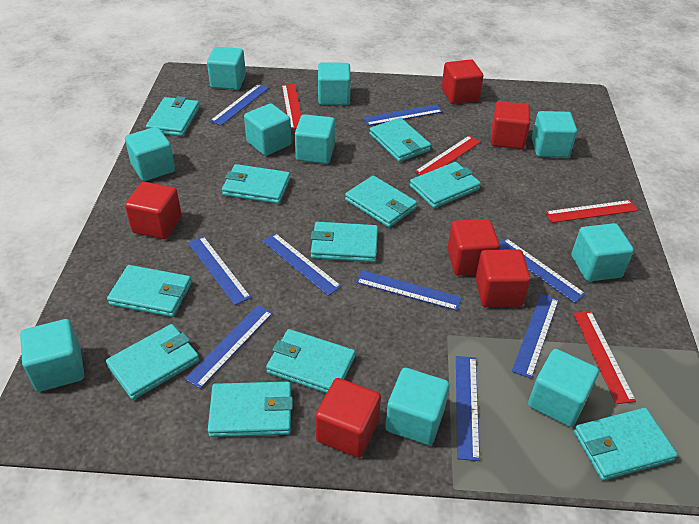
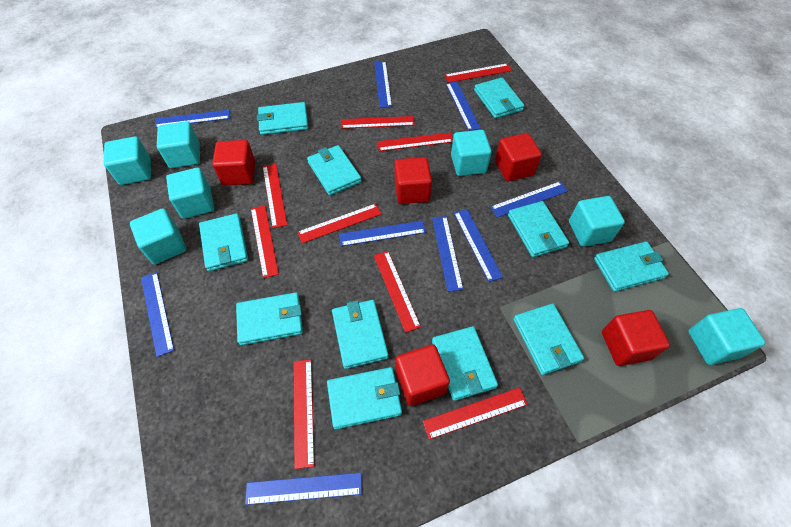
red cube: 6 -> 5
red ruler: 4 -> 9
turquoise cube: 10 -> 7

